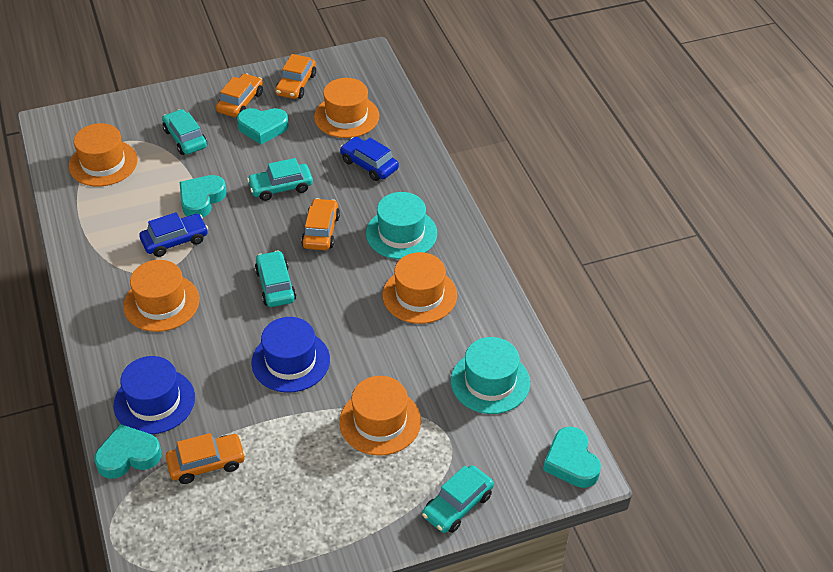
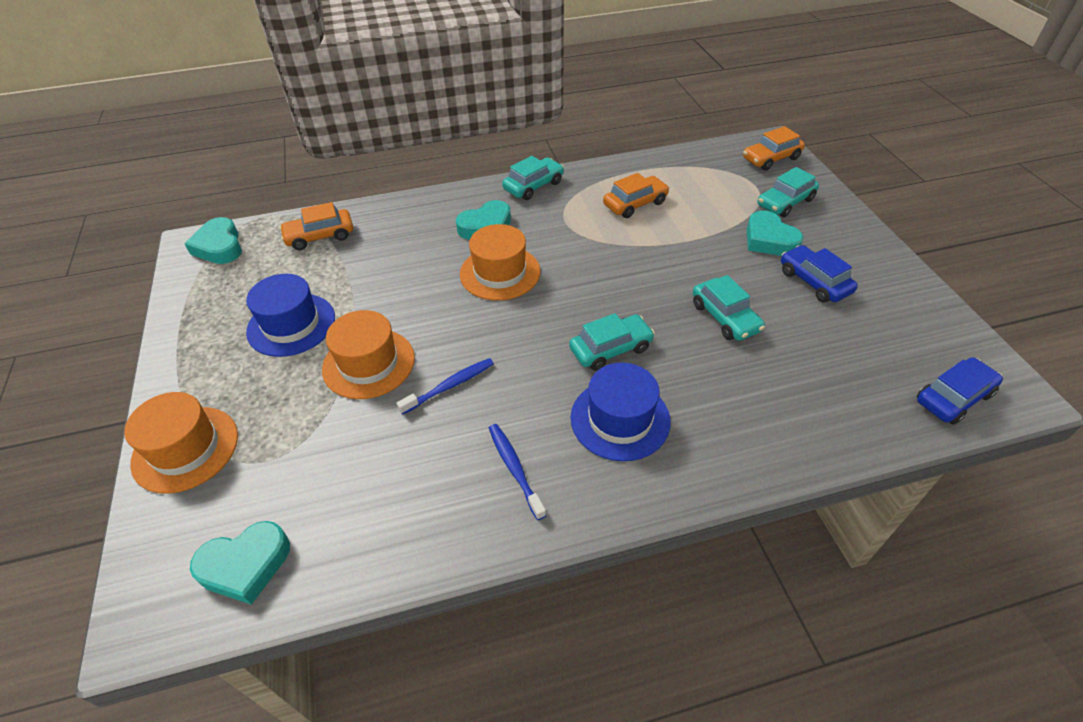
blue toothbrush: 0 -> 2
orange car: 4 -> 3
orange hat: 5 -> 3
turquoise hat: 2 -> 0

